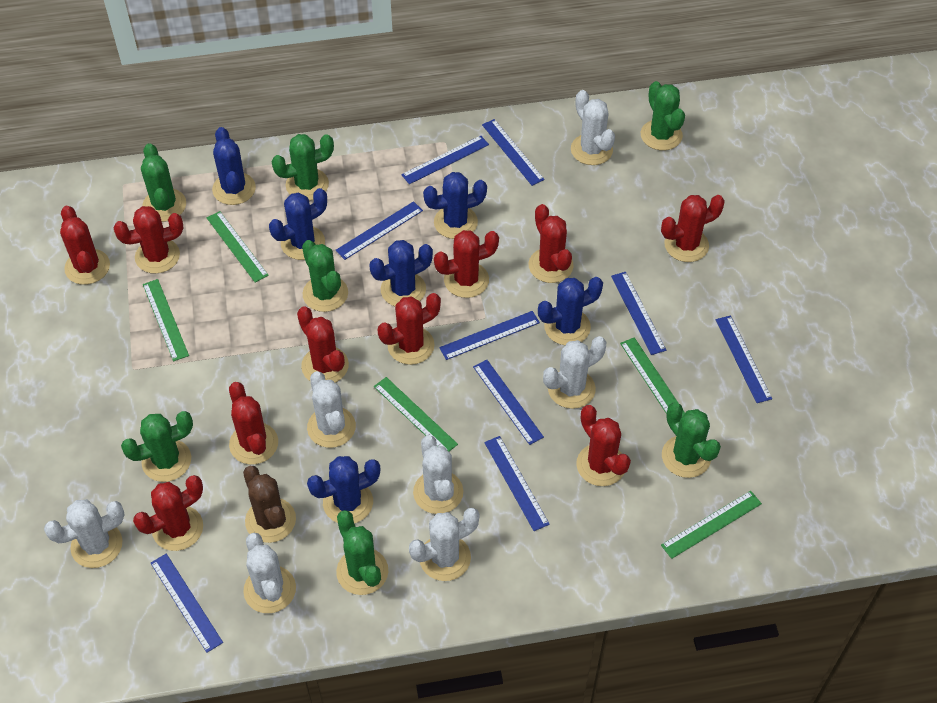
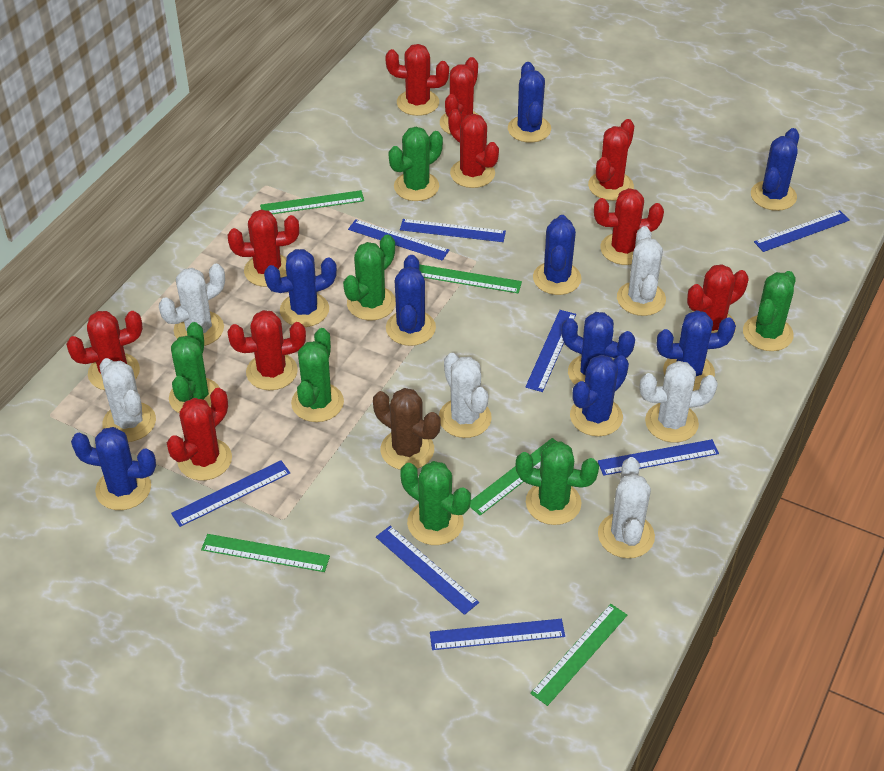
blue cactus: 6 -> 9
blue ruler: 9 -> 8
white cactus: 7 -> 6

